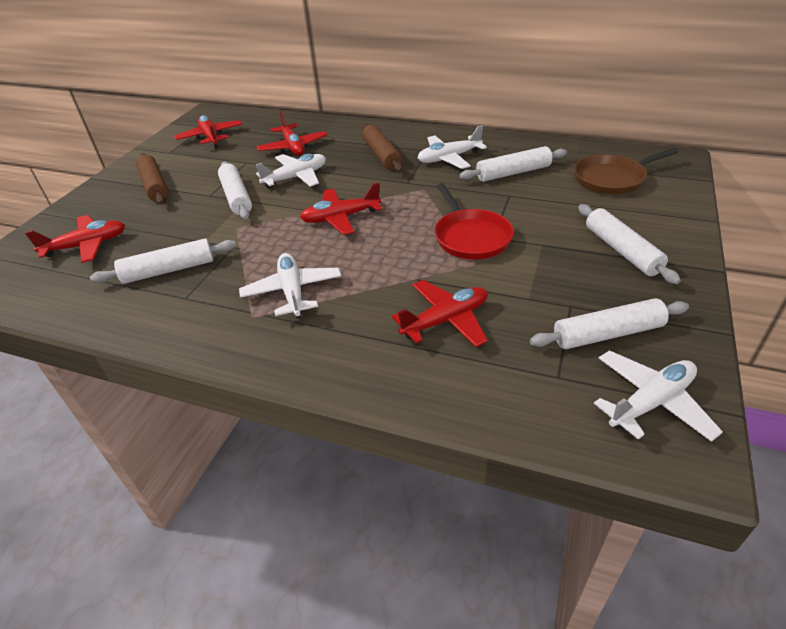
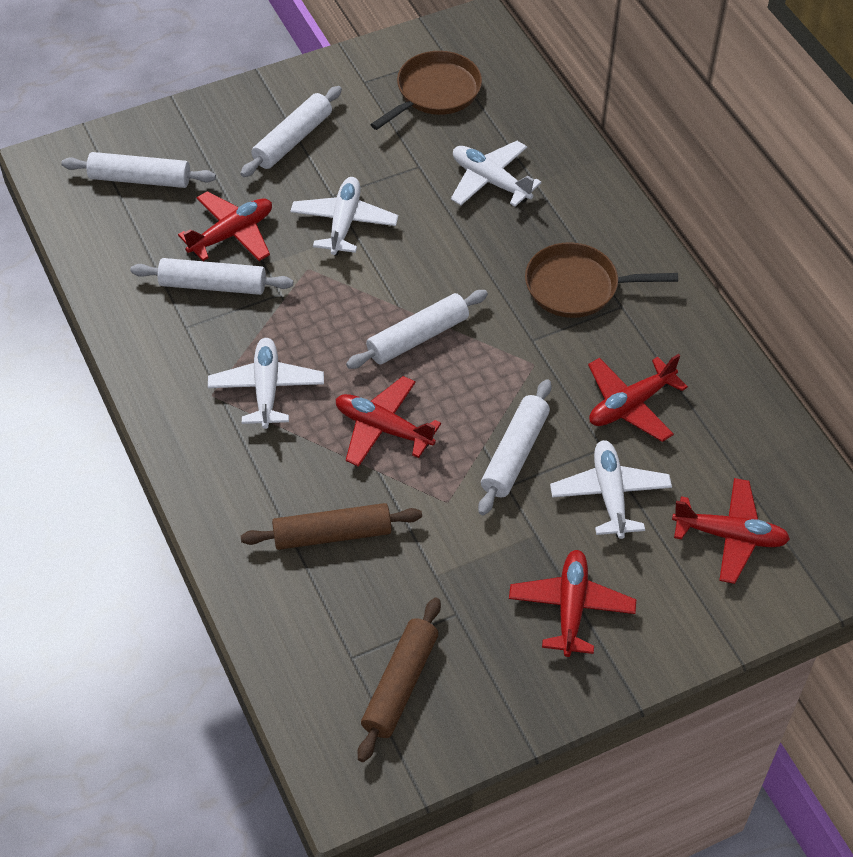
brown pan: 1 -> 2
red pan: 1 -> 0

